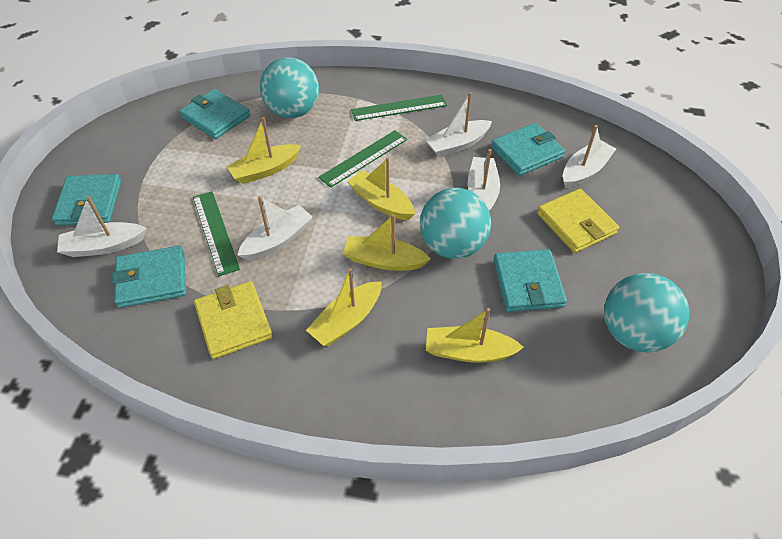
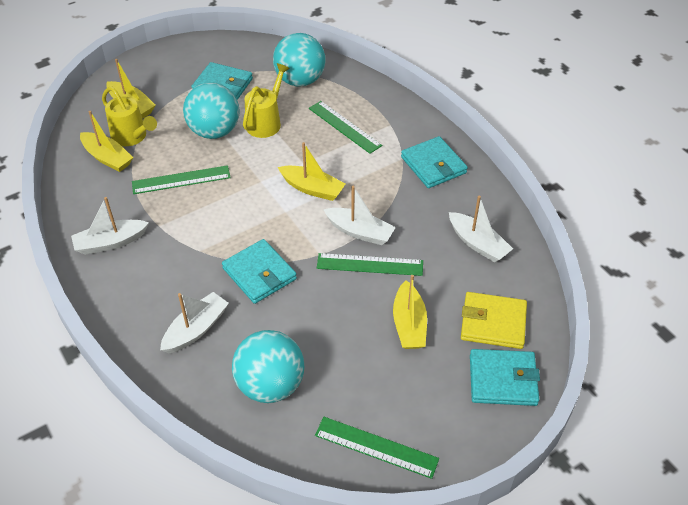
green ruler: 3 -> 4
turquoise wallet: 5 -> 4
white boat: 5 -> 4
yellow boat: 5 -> 4
yellow wallet: 2 -> 1
yellow watering can: 0 -> 2

